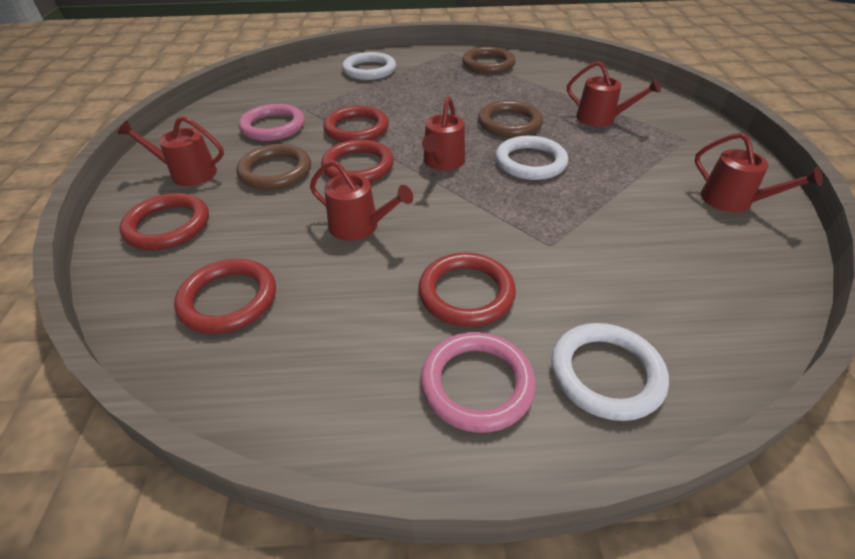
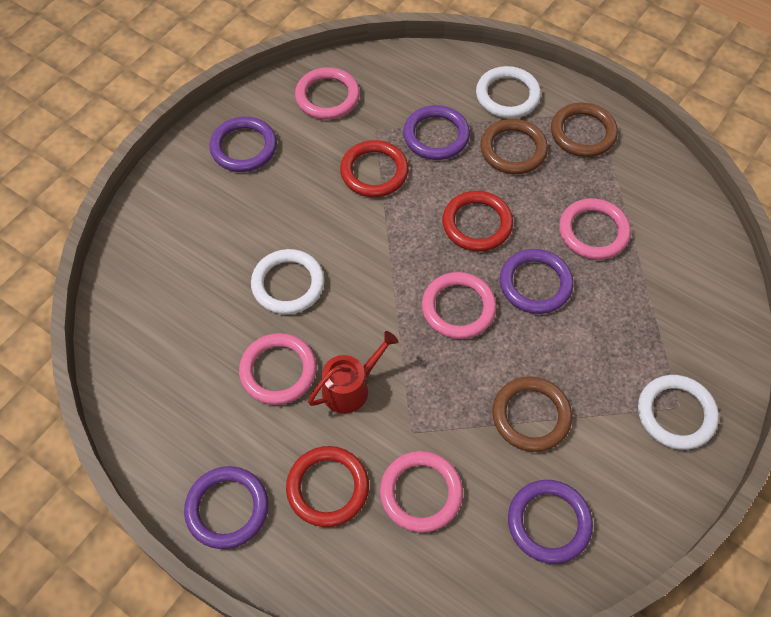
pink ring: 2 -> 5
purple ring: 0 -> 5
red ring: 5 -> 3
red watering can: 5 -> 1

